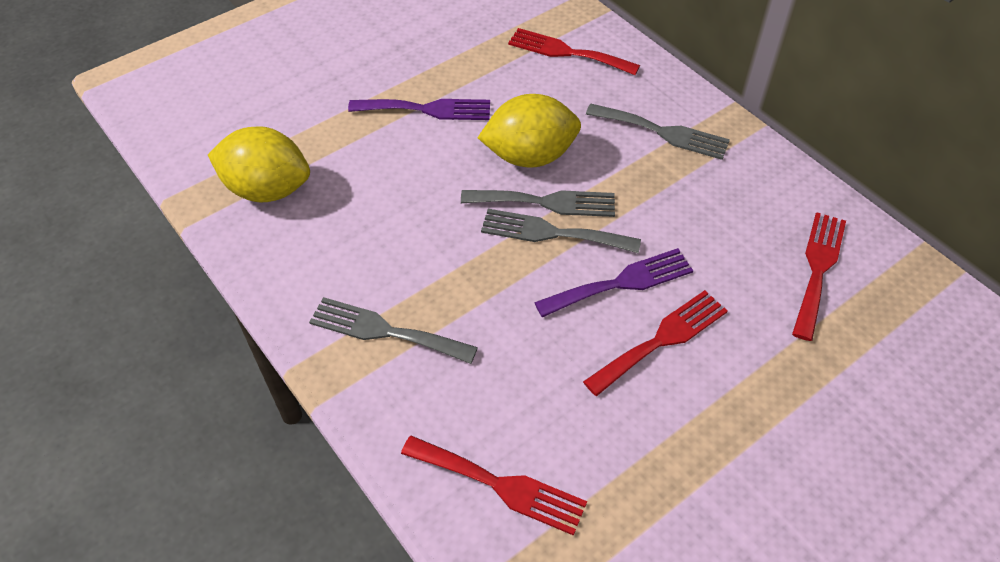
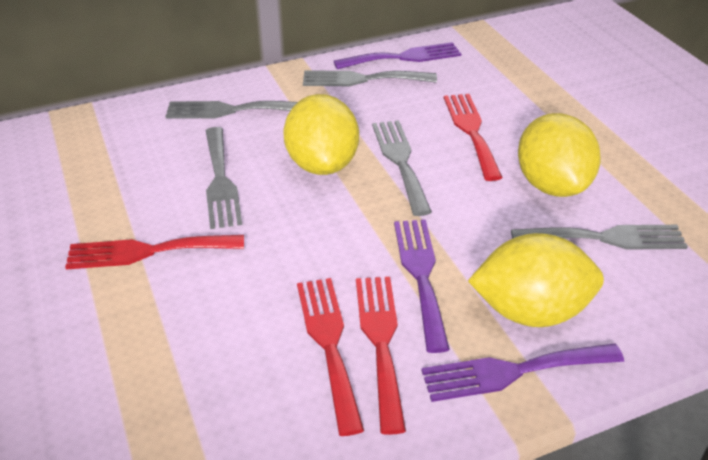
grey fork: 4 -> 5
purple fork: 2 -> 3
yellow lemon: 2 -> 3

